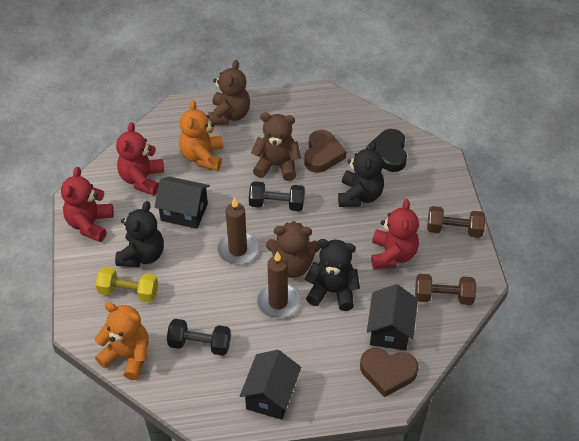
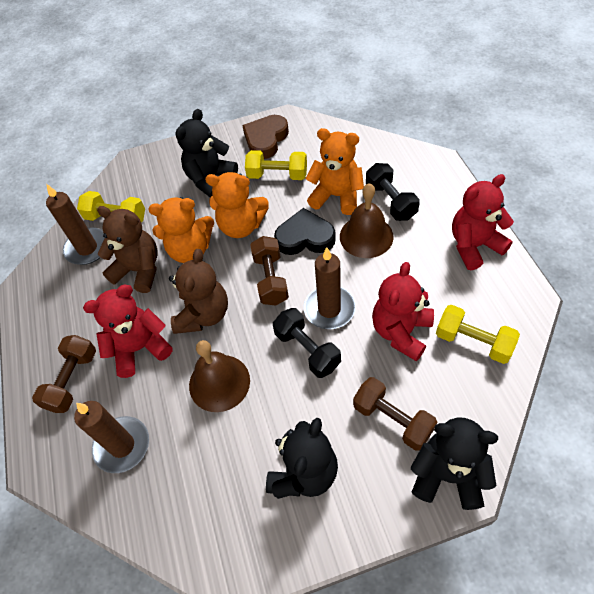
black house: 3 -> 0
brown bell: 0 -> 2
brown candle: 2 -> 3
brown dumbbell: 2 -> 3
brown heart: 2 -> 1
brown teddy bear: 3 -> 2
orange teddy bear: 2 -> 3
yellow dumbbell: 1 -> 3

